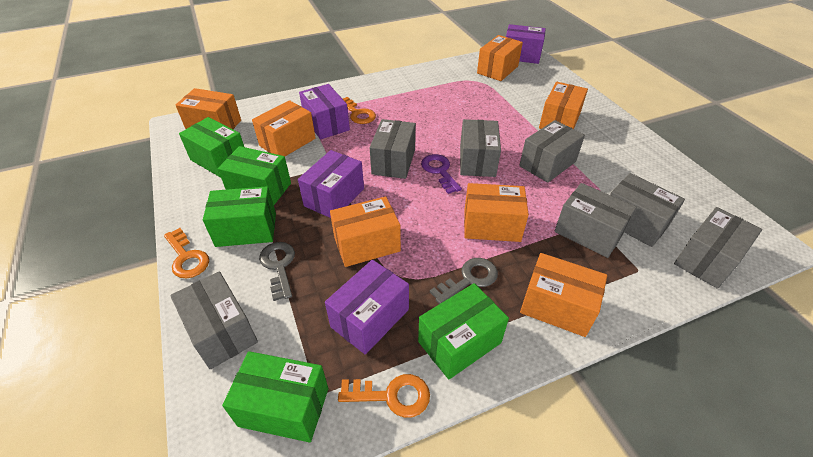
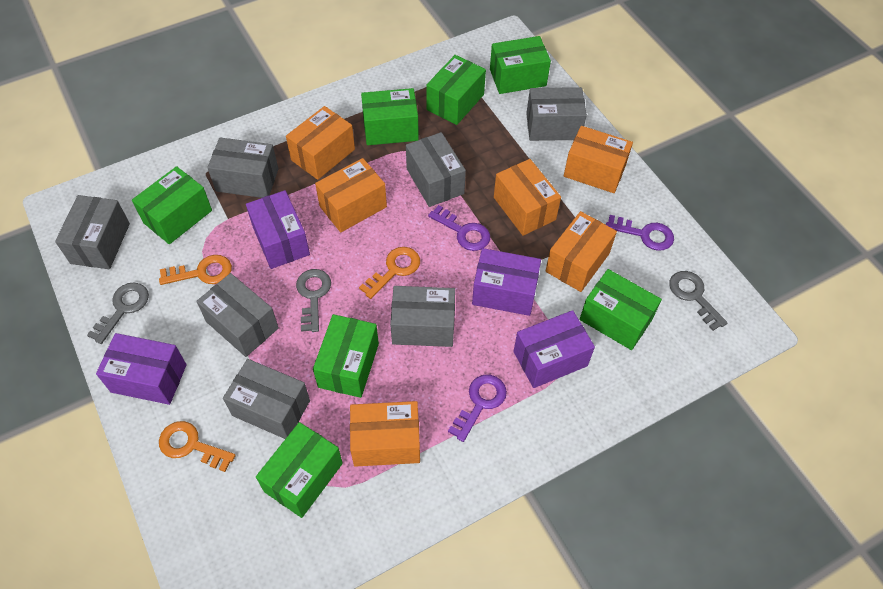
green box: 5 -> 7
grey key: 2 -> 3
orange box: 7 -> 6
purple key: 1 -> 3

